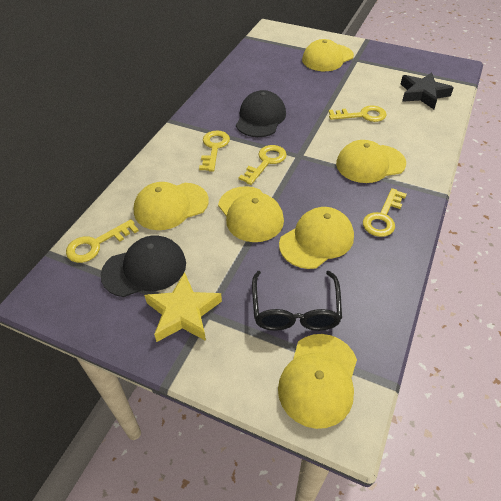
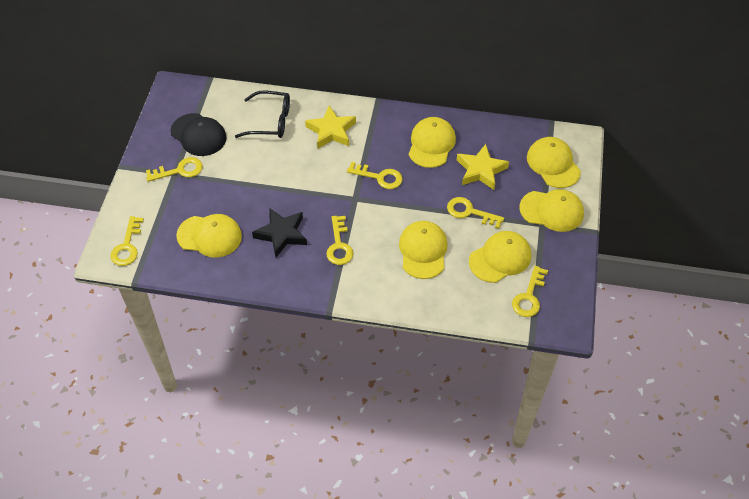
black cap: 2 -> 1
yellow key: 5 -> 6
yellow star: 1 -> 2

